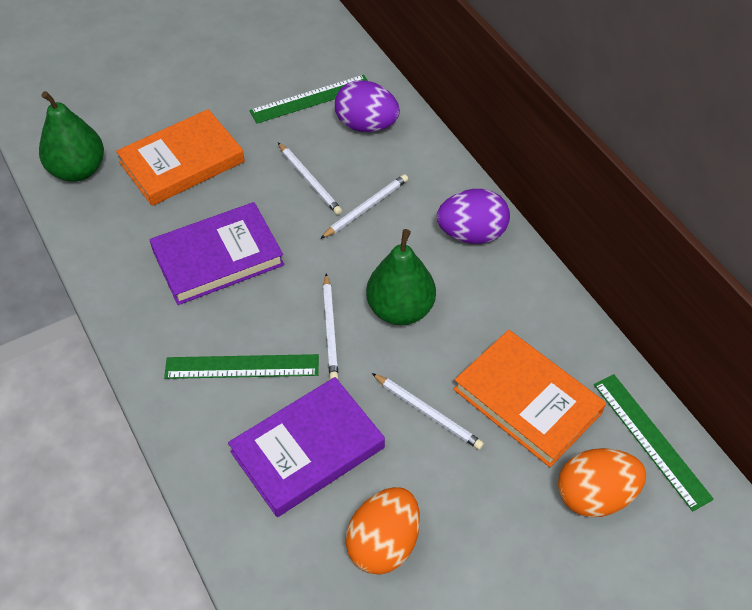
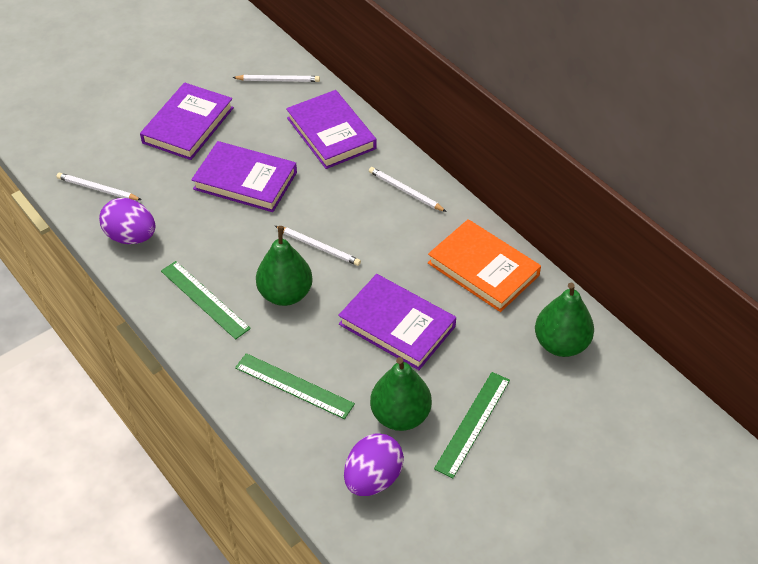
green pear: 2 -> 3
orange book: 2 -> 1
orange egg: 2 -> 0
purple book: 2 -> 4

